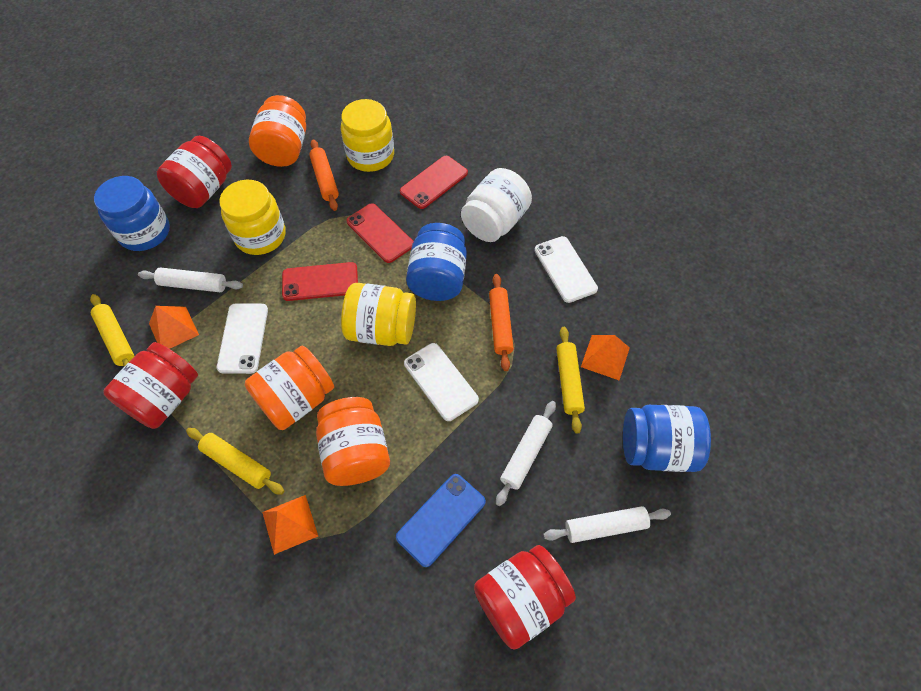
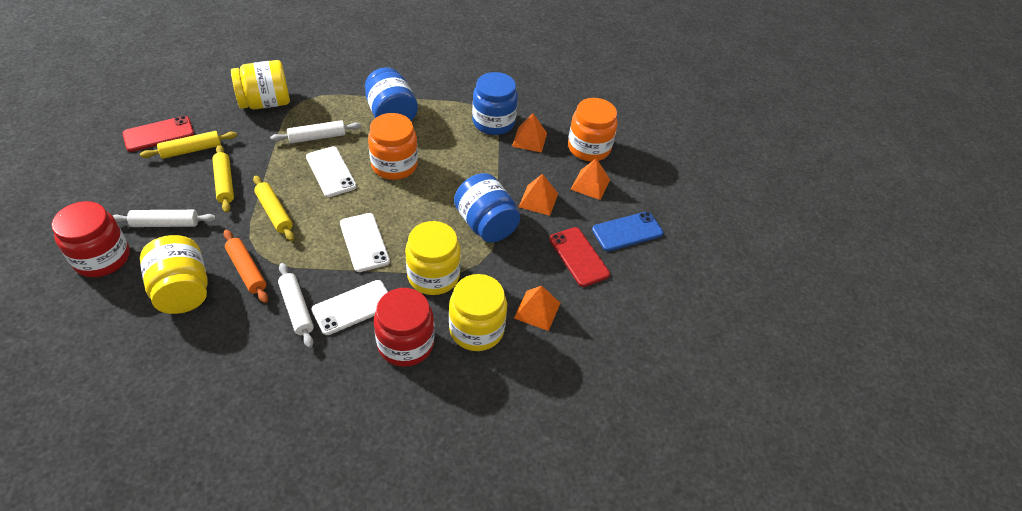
orange jar: 3 -> 2
orange pyramid: 3 -> 4
orange rolling pin: 2 -> 1
red jar: 3 -> 2
red phone: 3 -> 2
white jar: 1 -> 0
yellow jar: 3 -> 4

